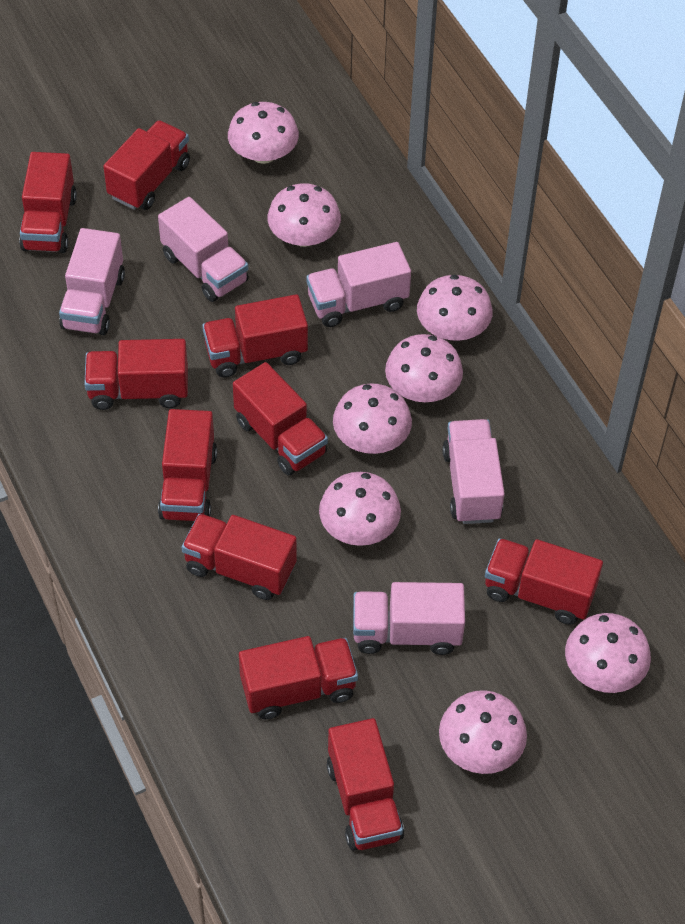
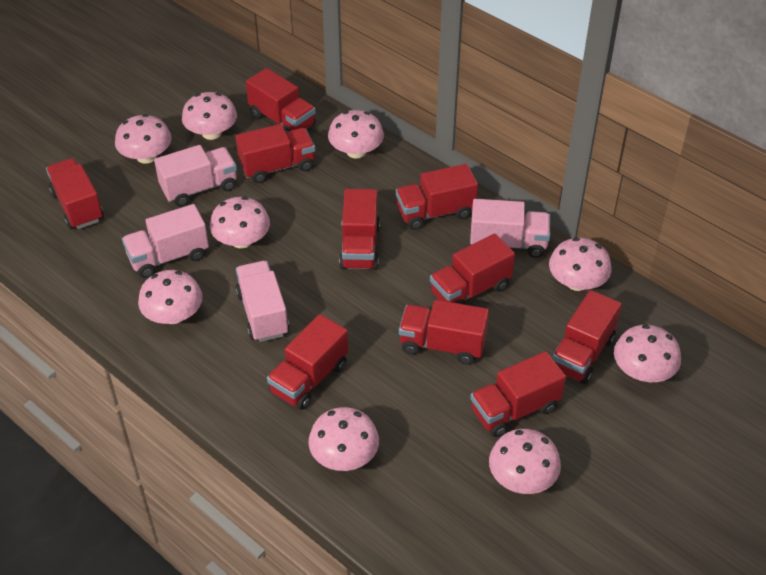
pink mushroom: 8 -> 9
pink truck: 5 -> 4

